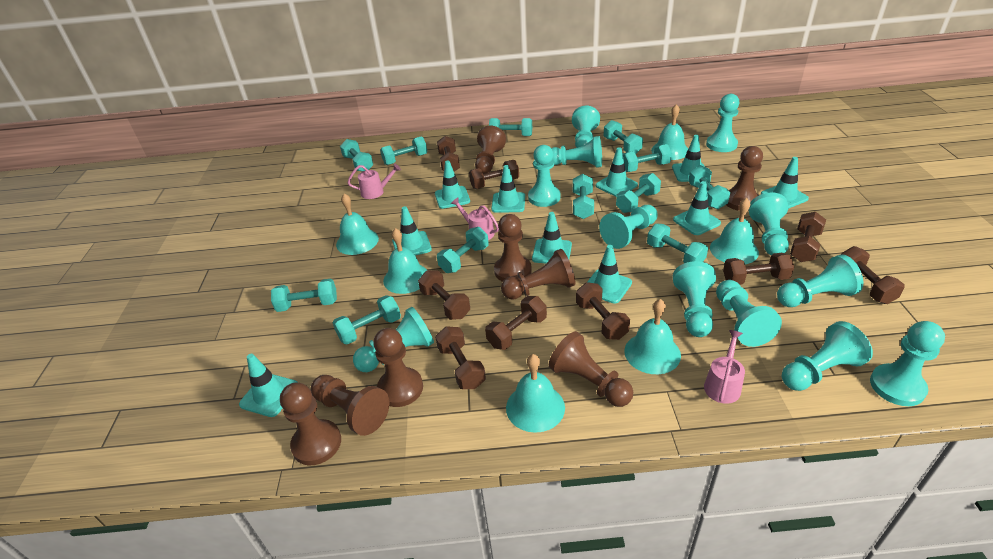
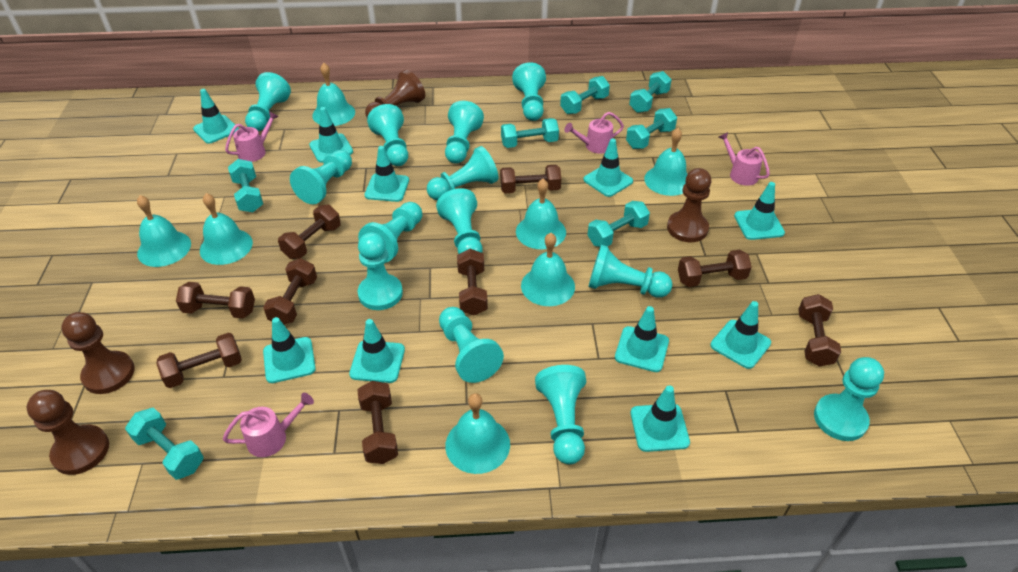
brown pawn: 8 -> 4
pink watering can: 3 -> 4
turquoise bell: 6 -> 7
turquoise dumbbell: 12 -> 7
turquoise pawn: 12 -> 13

